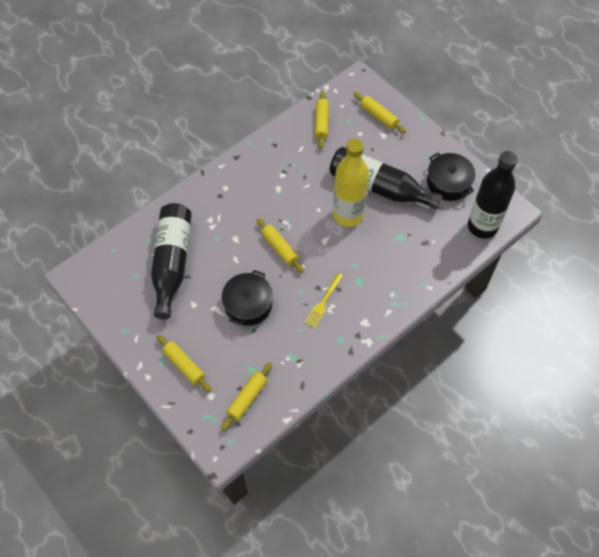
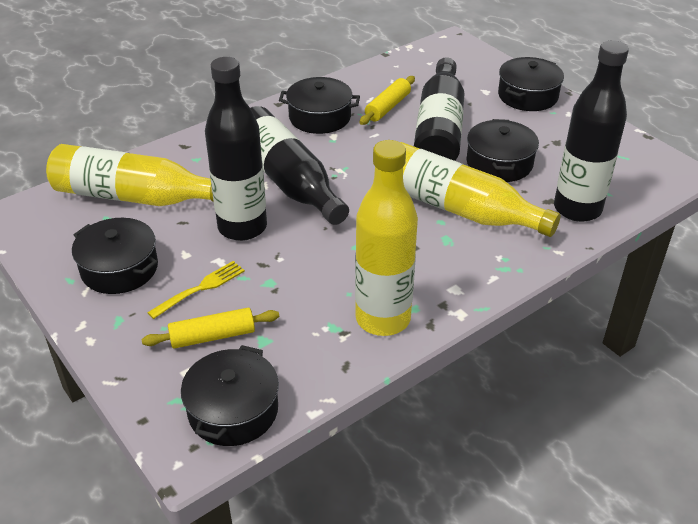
black bottle: 3 -> 4
black pot: 2 -> 5
yellow bottle: 1 -> 3
yellow rolling pin: 5 -> 2

